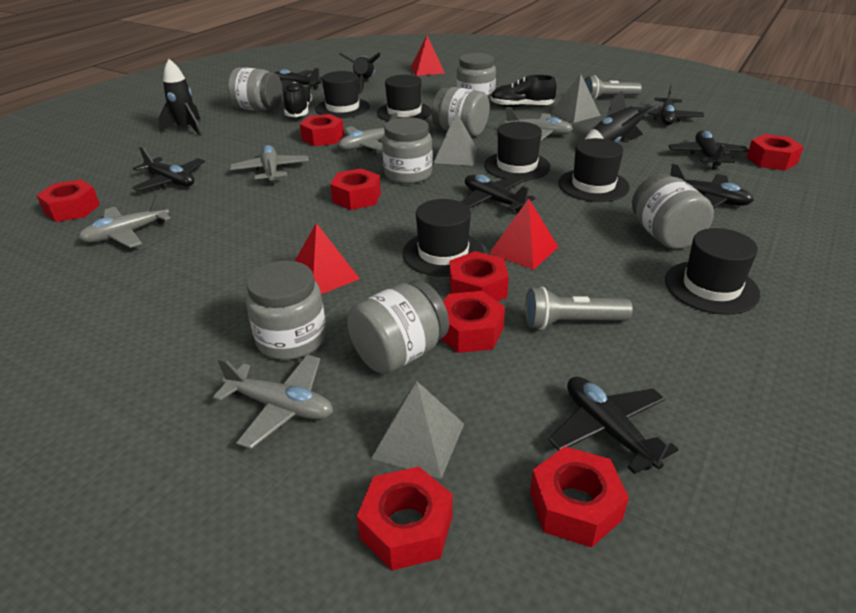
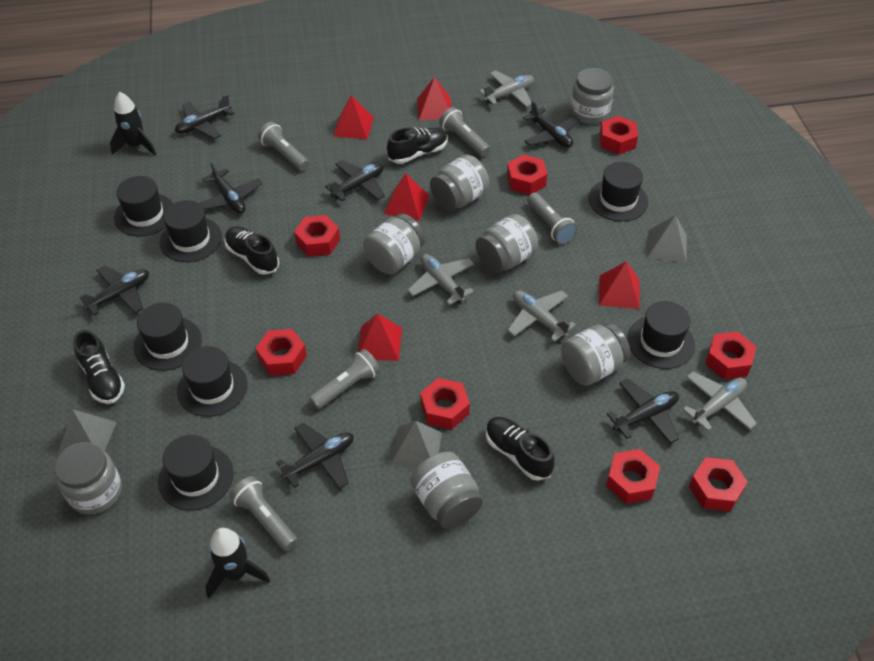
black hat: 6 -> 7
black rocket: 3 -> 2
black shoe: 2 -> 4
grey flashlight: 2 -> 5
grey plane: 5 -> 4
red pyramid: 3 -> 5

